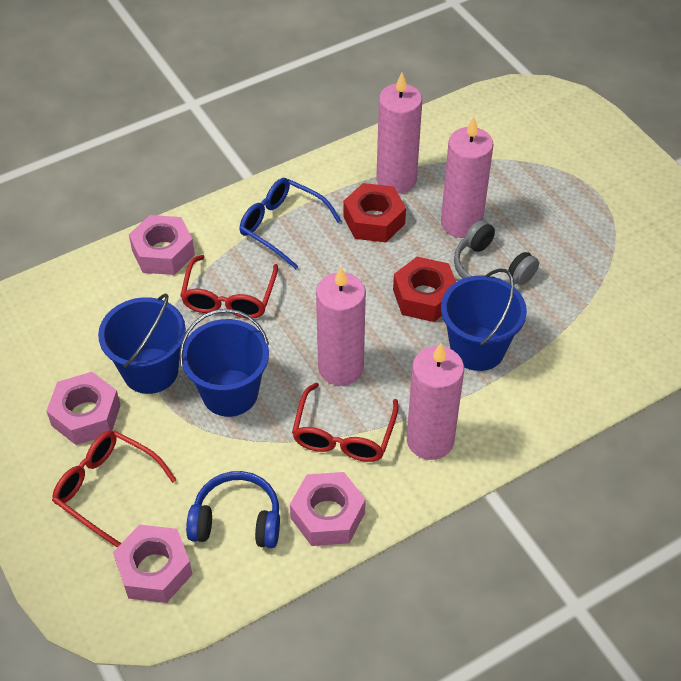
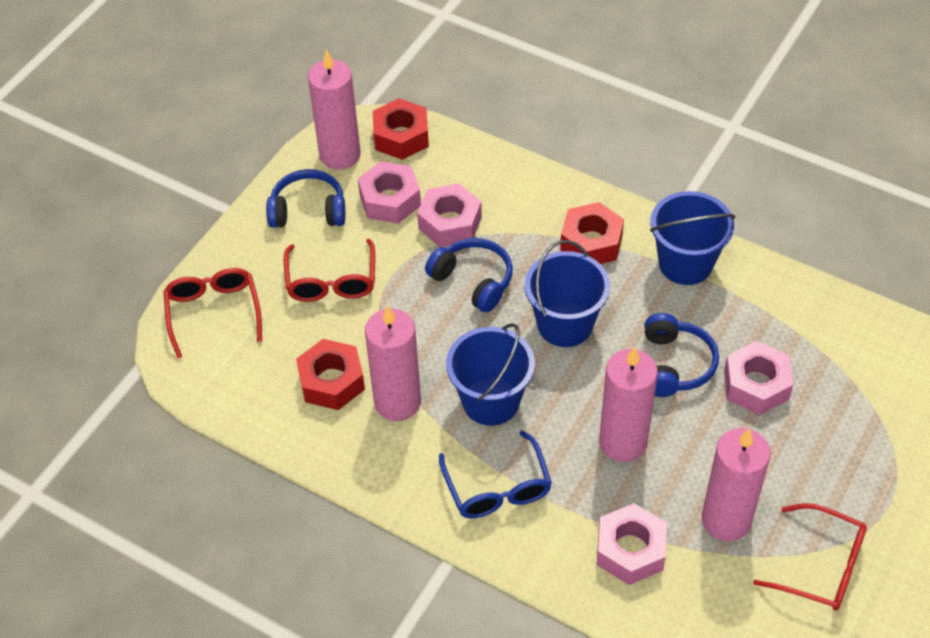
blue headphones: 1 -> 3
grey headphones: 1 -> 0
red nut: 2 -> 3

